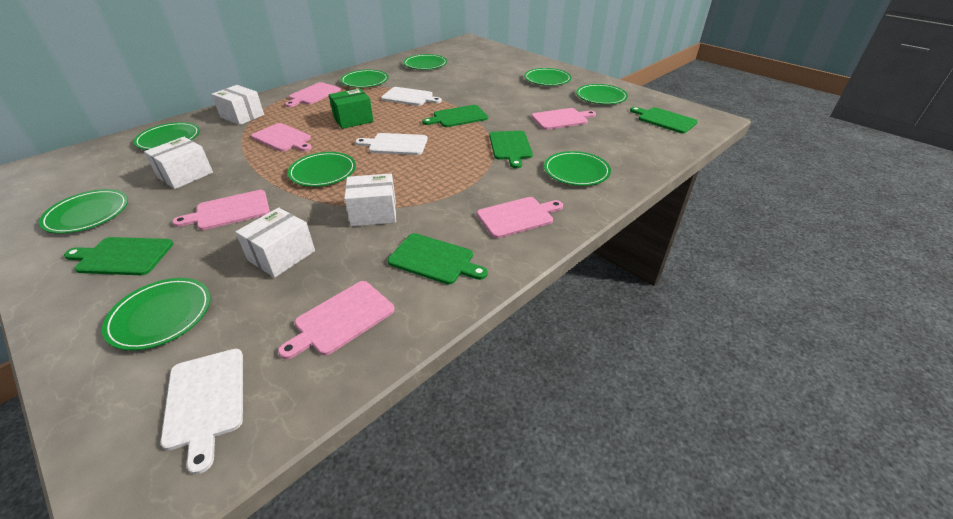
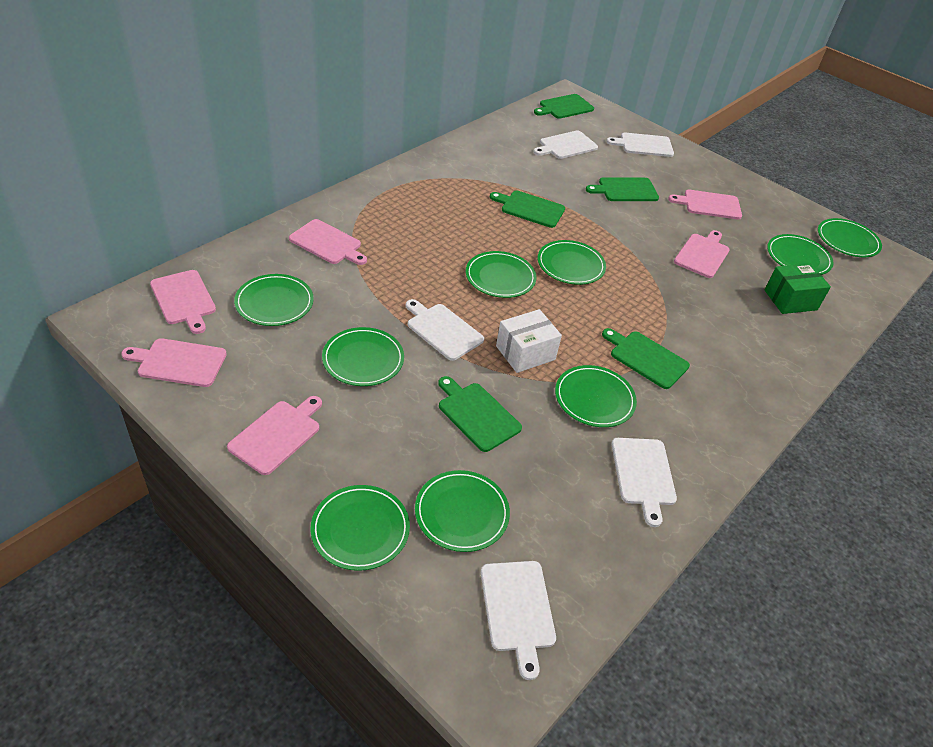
white box: 4 -> 1
white cutting board: 3 -> 5

